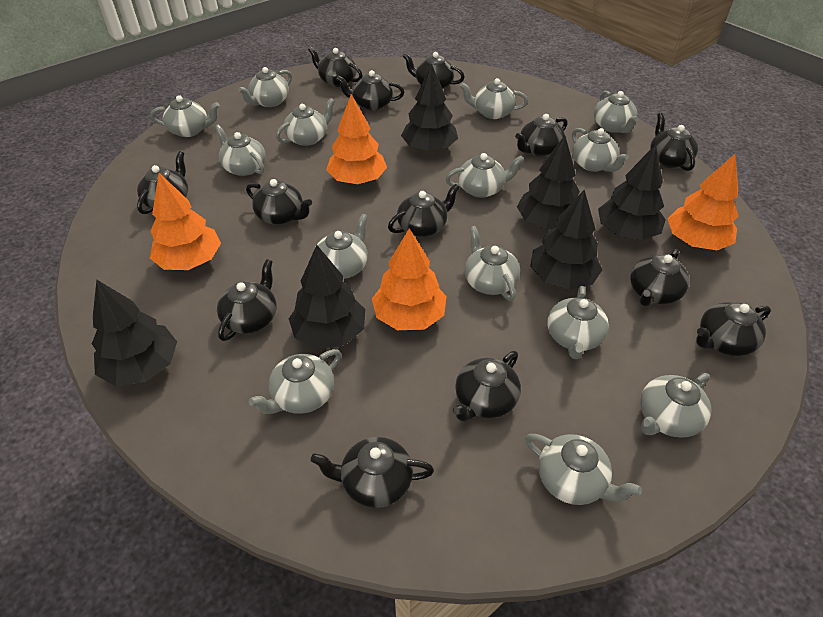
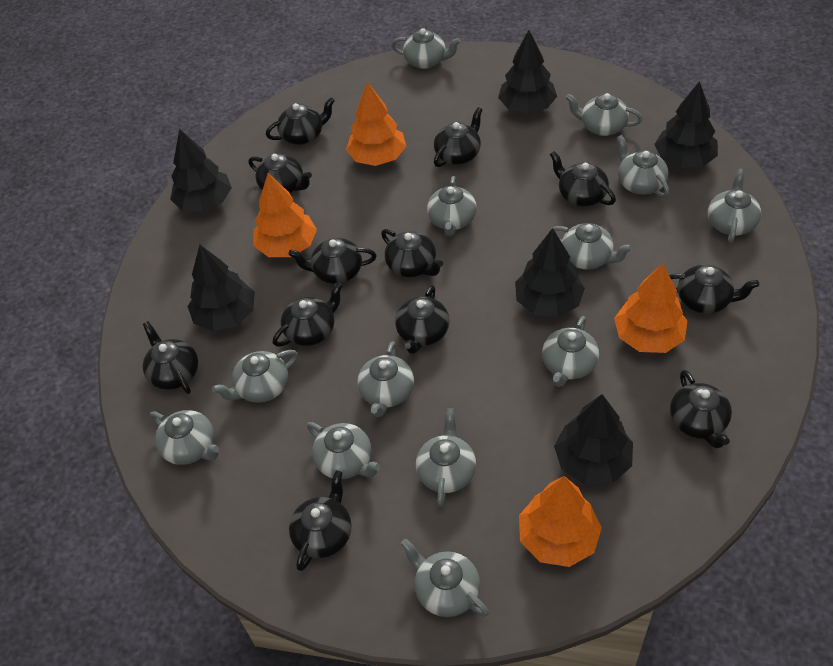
black teapot: 13 -> 12
grey teapot: 14 -> 13

